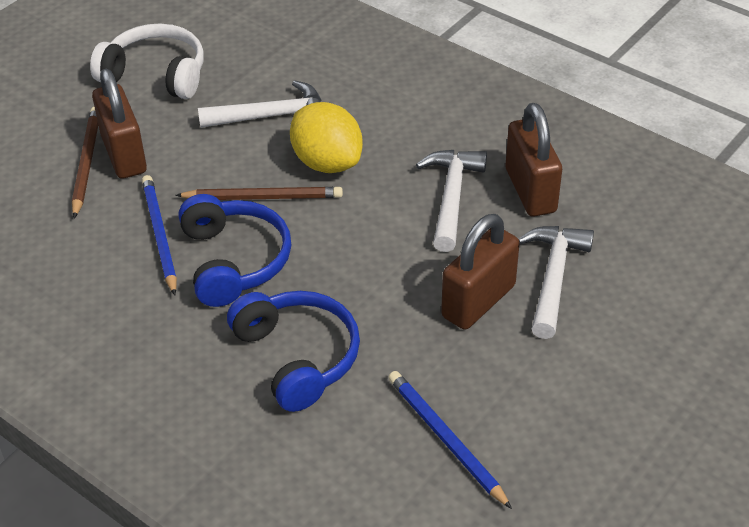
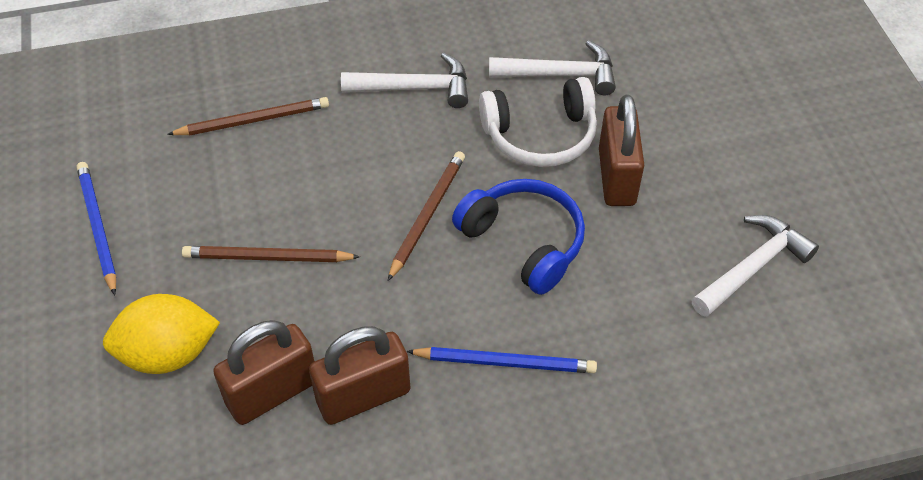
blue headphones: 2 -> 1
brown pencil: 2 -> 3

